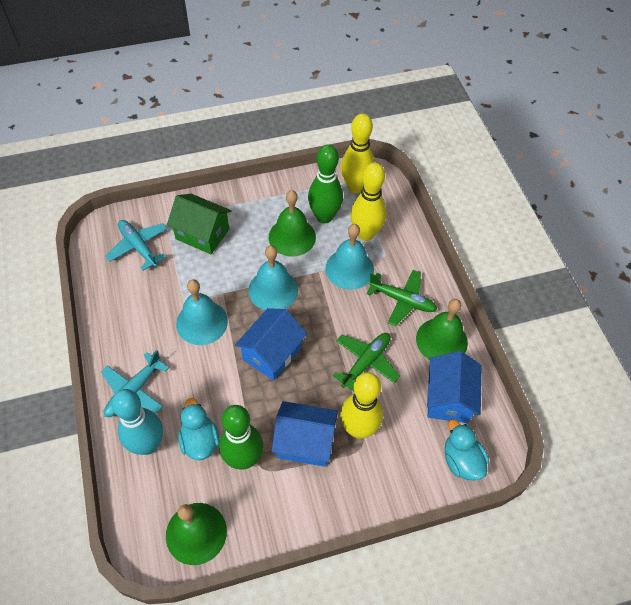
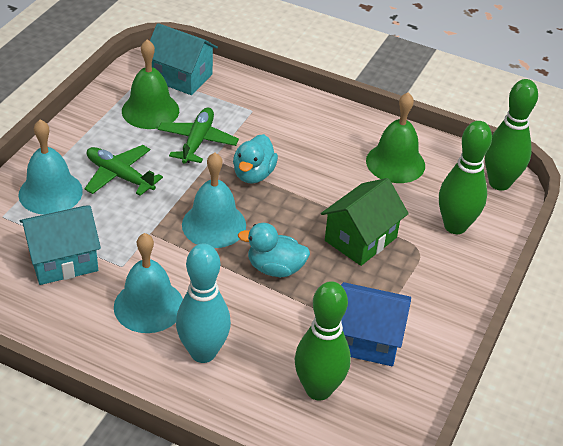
blue house: 3 -> 1
green bell: 3 -> 2
green bowling pin: 2 -> 3
turquoise house: 0 -> 2
turquoise plane: 2 -> 0
yellow bowling pin: 3 -> 0

